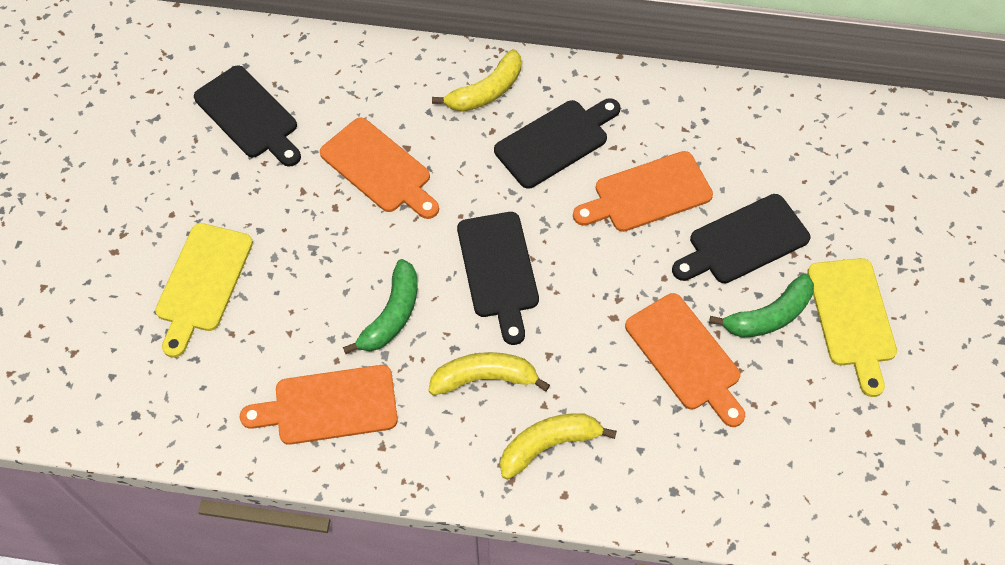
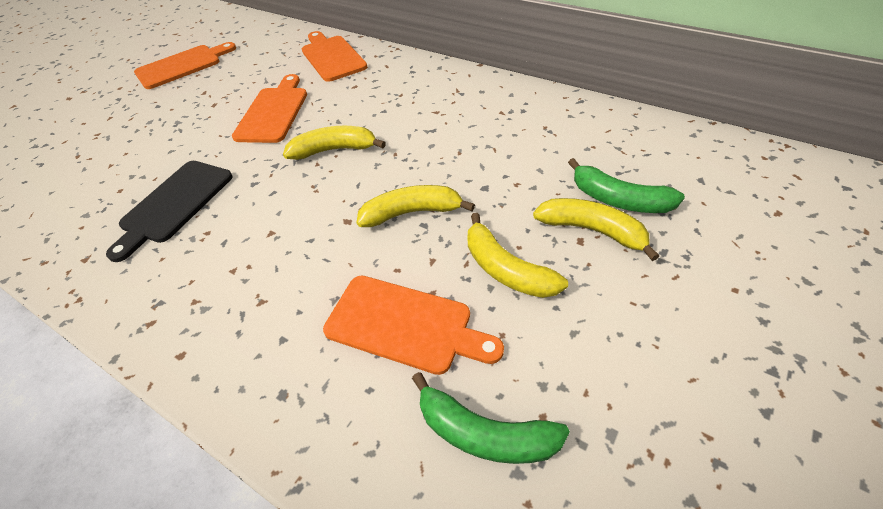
black cutting board: 4 -> 1
yellow banana: 3 -> 4
yellow cutting board: 2 -> 0

